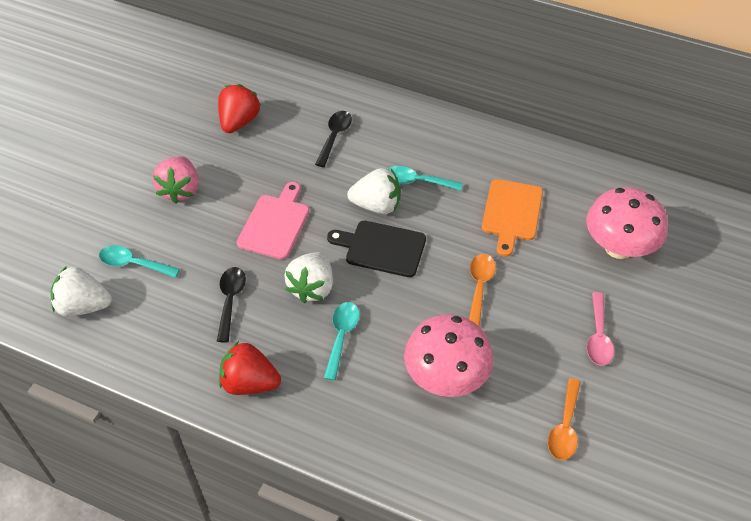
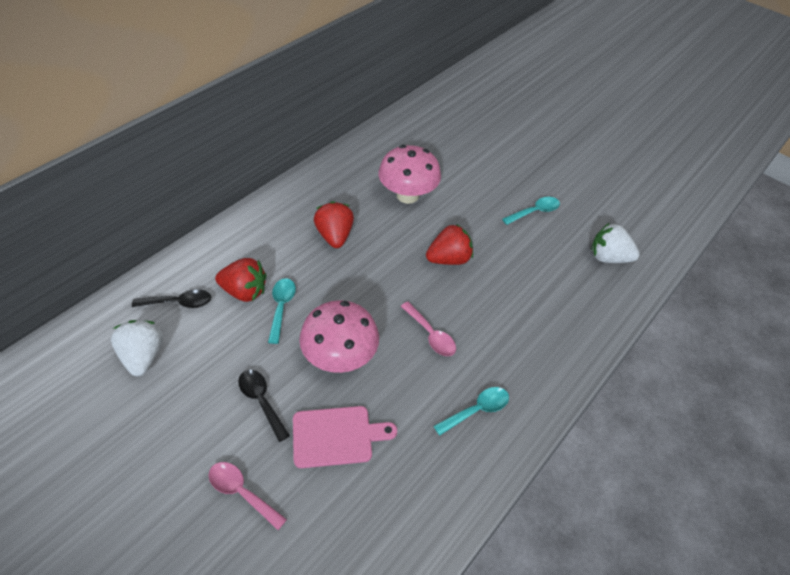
black cutting board: 1 -> 0
orange cutting board: 1 -> 0
orange spoon: 2 -> 0
pink spoon: 1 -> 2
pink strawberry: 1 -> 0
red strawberry: 2 -> 3
white strawberry: 3 -> 2

